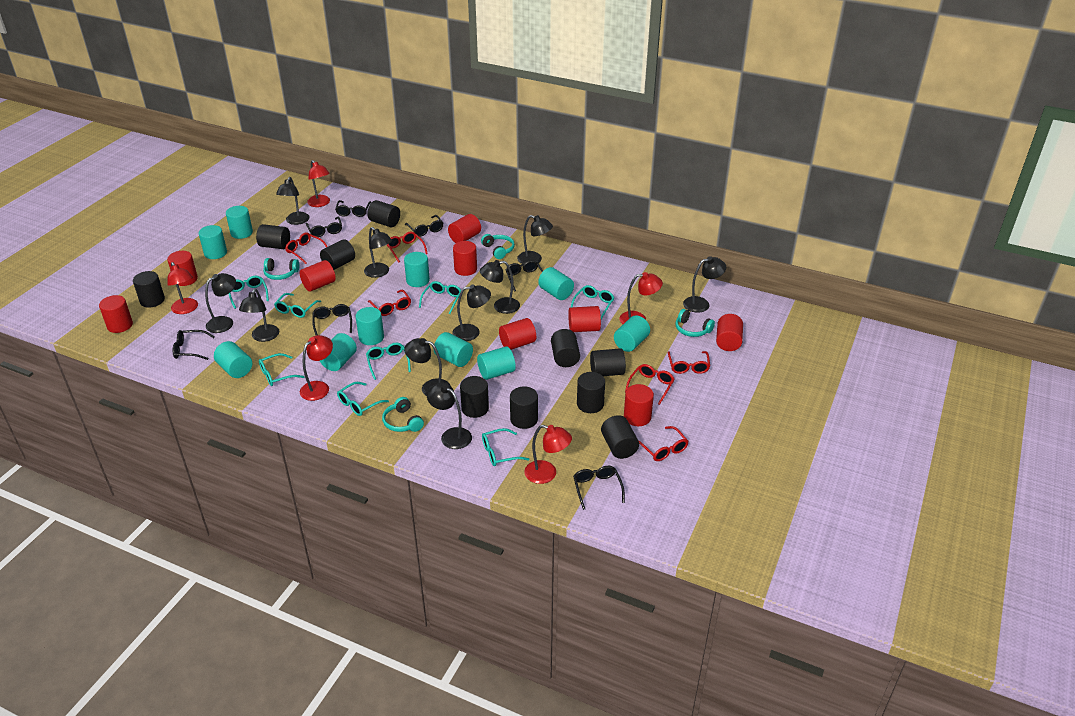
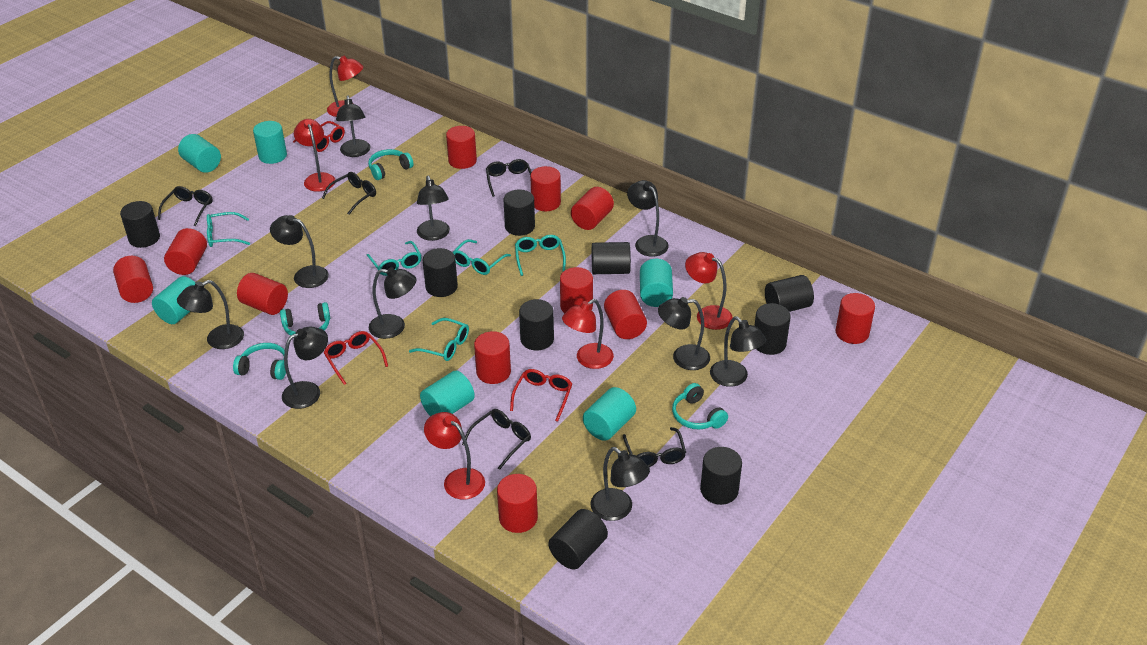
black cylinder: 10 -> 9
black glasses: 7 -> 5
red cylinder: 9 -> 11
red glasses: 6 -> 3
turquoise cylinder: 10 -> 6
turquoise glasses: 8 -> 5

